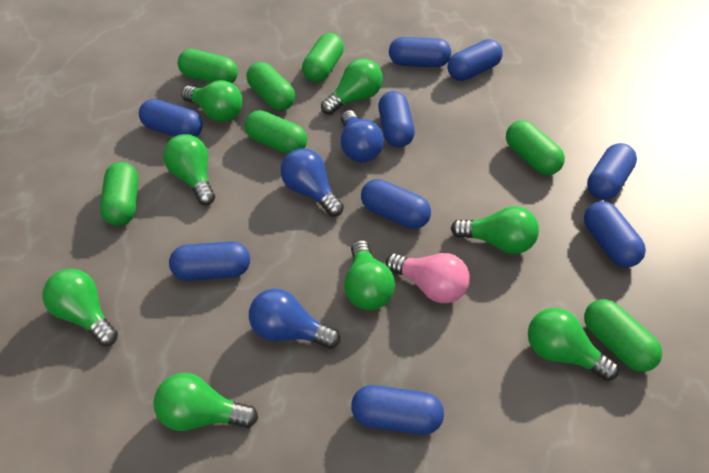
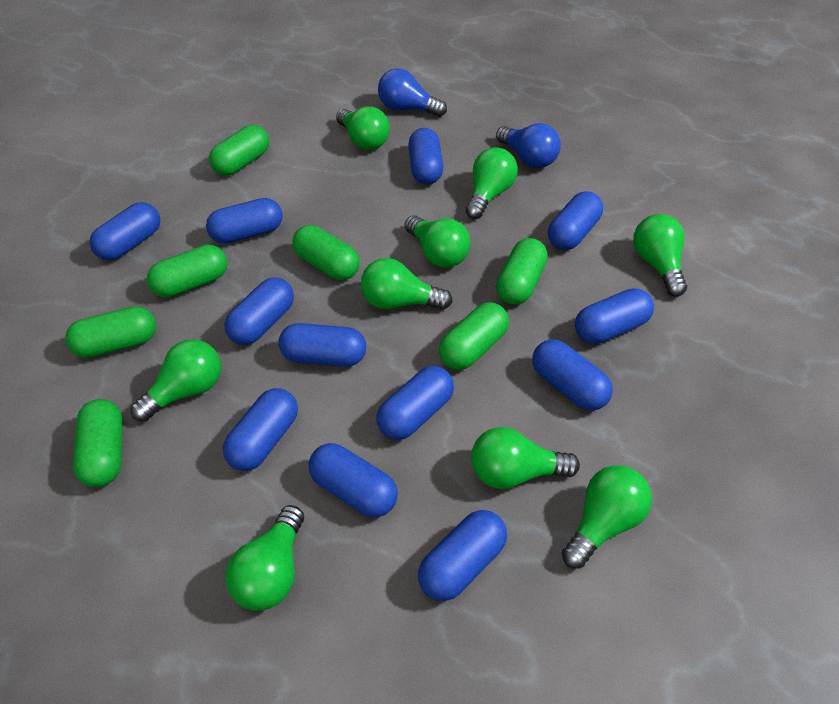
blue capsule: 9 -> 12
blue light bulb: 3 -> 2
green light bulb: 8 -> 9
pink light bulb: 1 -> 0

